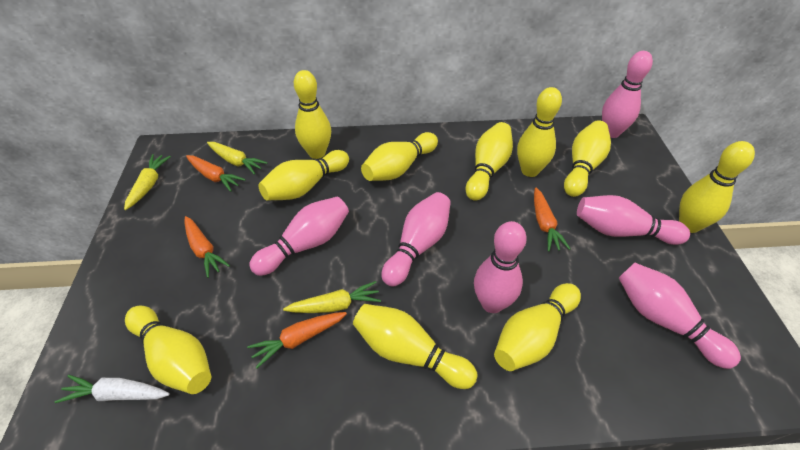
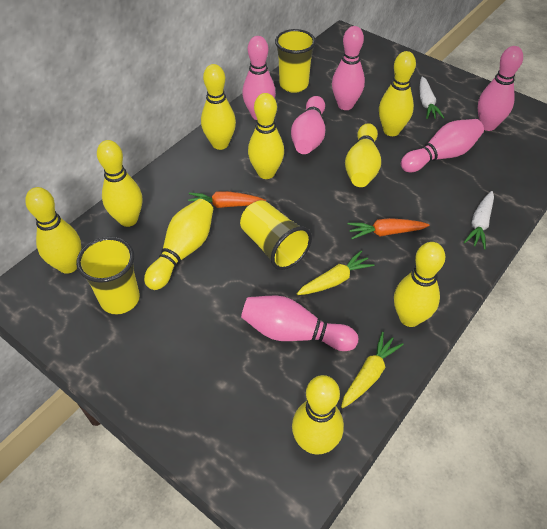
orange carrot: 4 -> 2
white carrot: 1 -> 2
yellow bowling pin: 10 -> 9
yellow carrot: 3 -> 2
yellow cup: 0 -> 3

